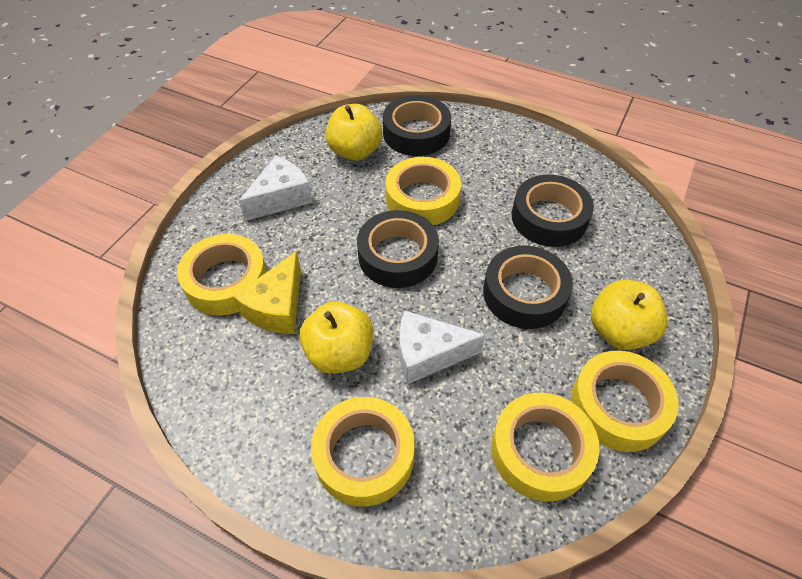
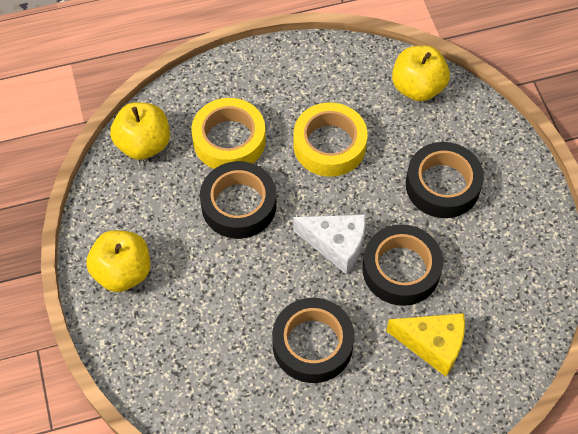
white cheese: 2 -> 1
yellow tape: 5 -> 2

